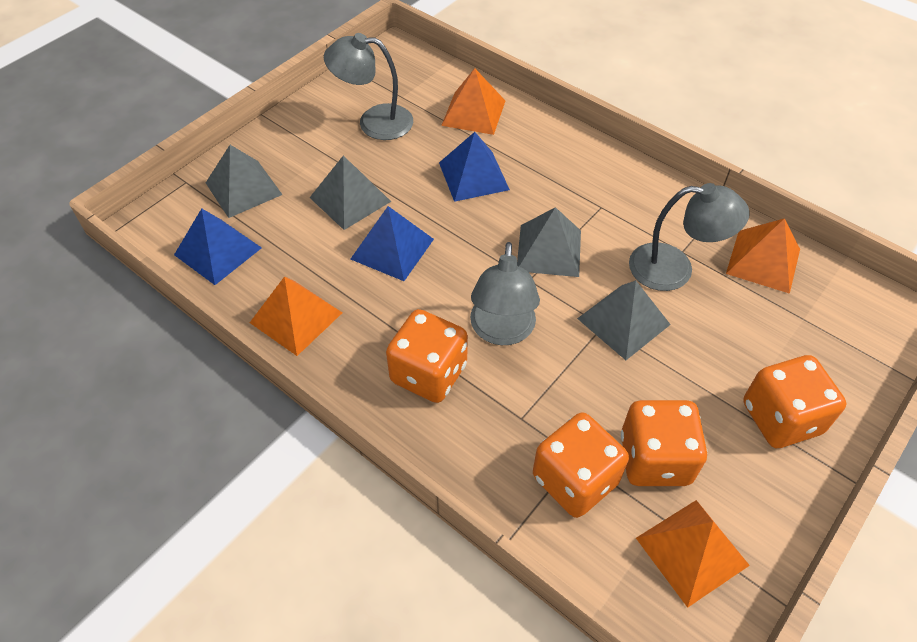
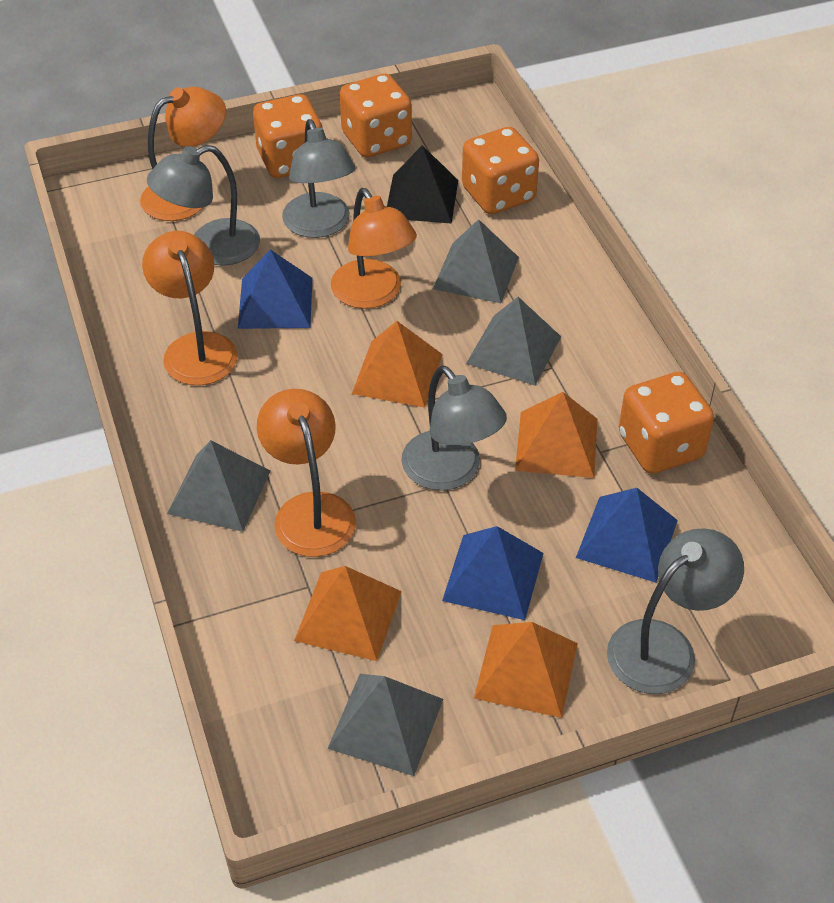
black pyramid: 0 -> 1
grey lamp: 3 -> 4
orange lamp: 0 -> 4

